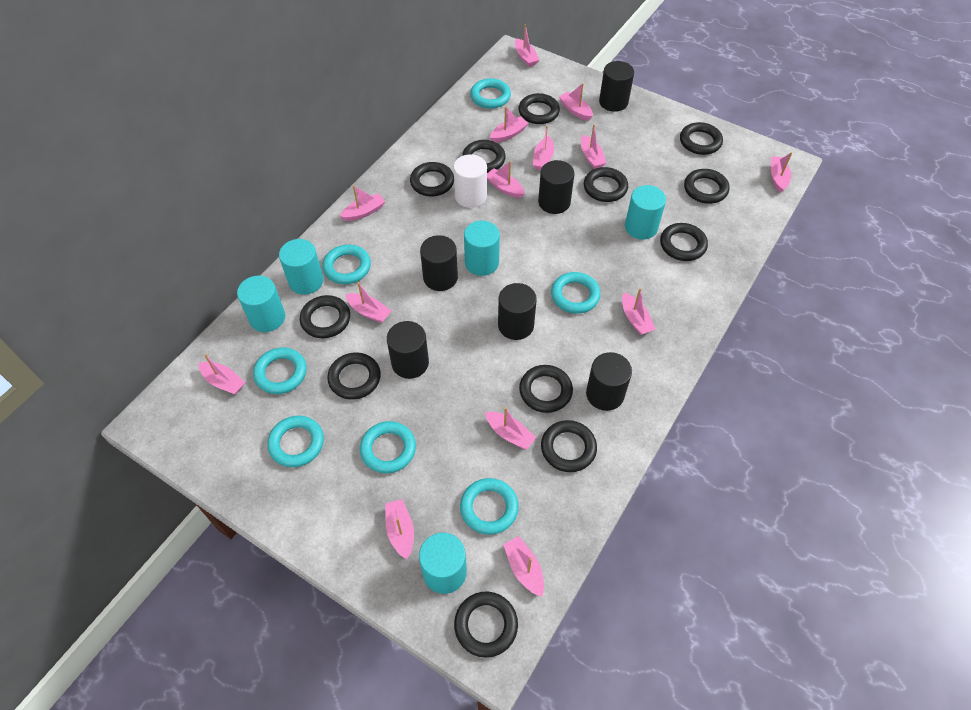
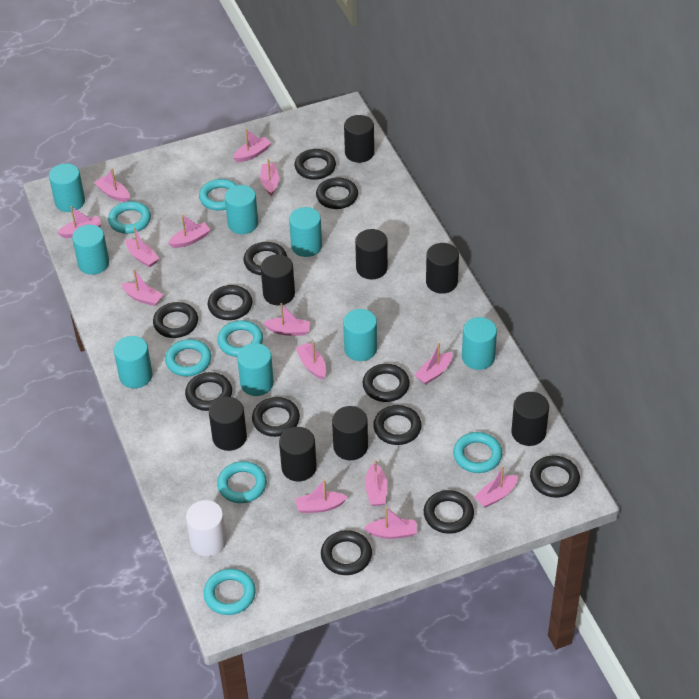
black cylinder: 6 -> 8
turquoise cylinder: 5 -> 8

